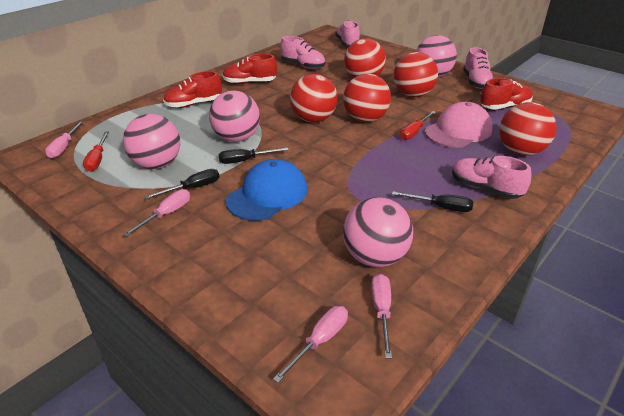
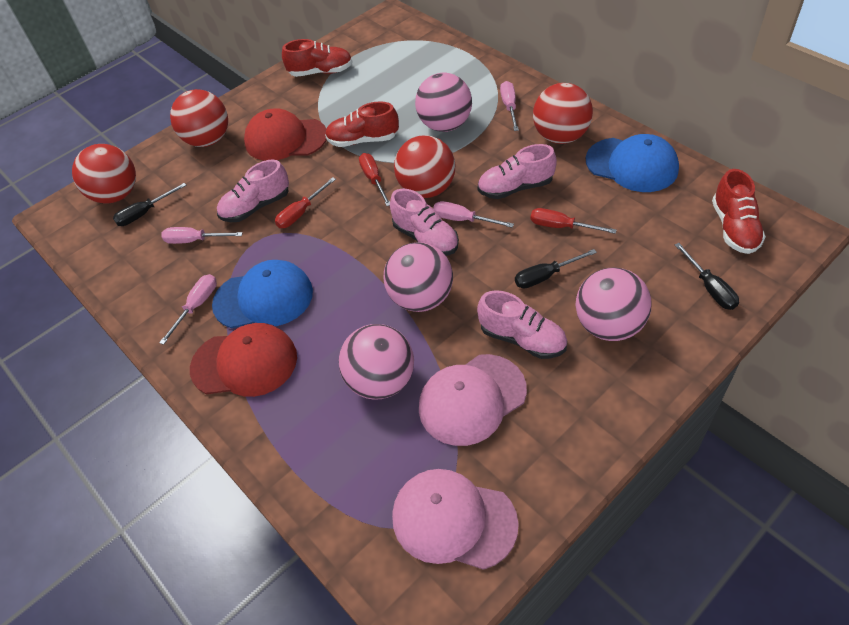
blue cap: 1 -> 2
pink cap: 1 -> 2
red ball: 5 -> 4
red cap: 0 -> 2
red screwdriver: 2 -> 3

